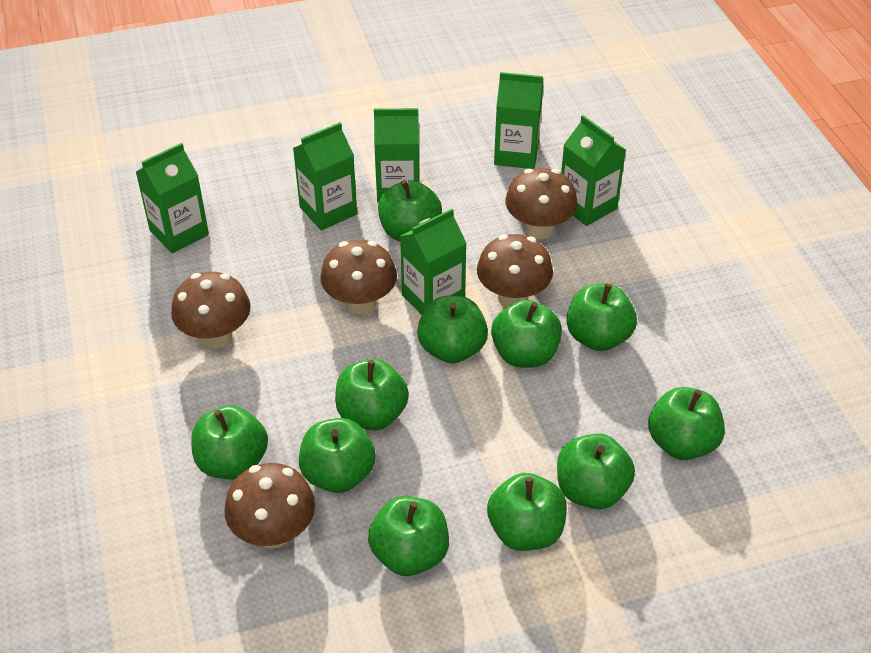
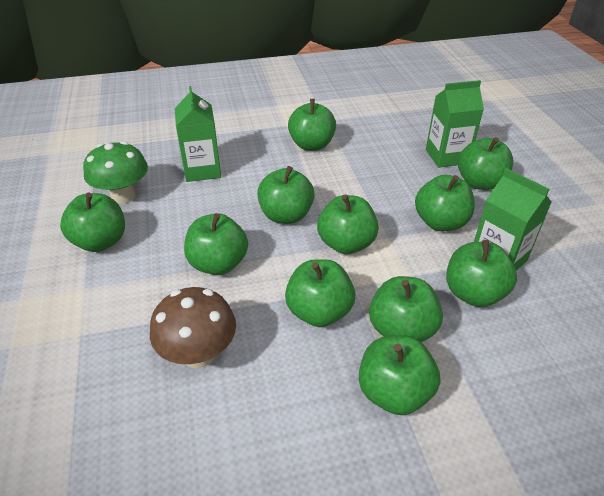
brown mushroom: 5 -> 1
green carton: 6 -> 3
green mushroom: 0 -> 1

